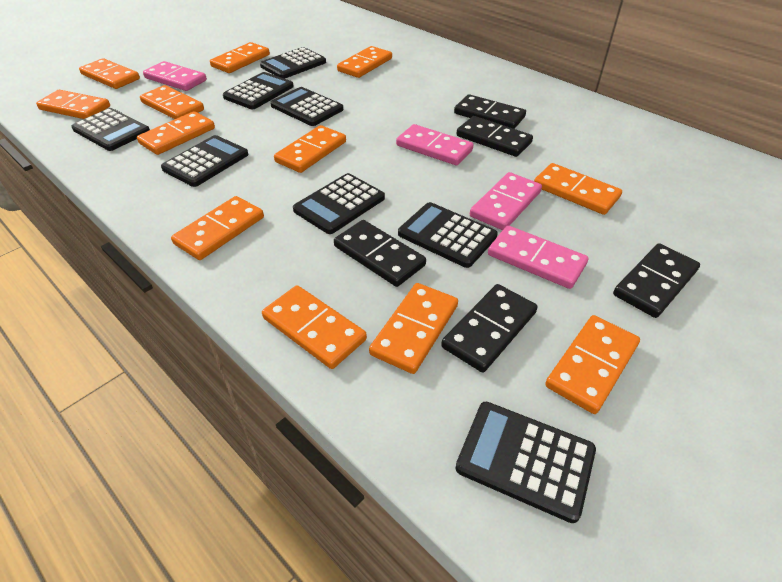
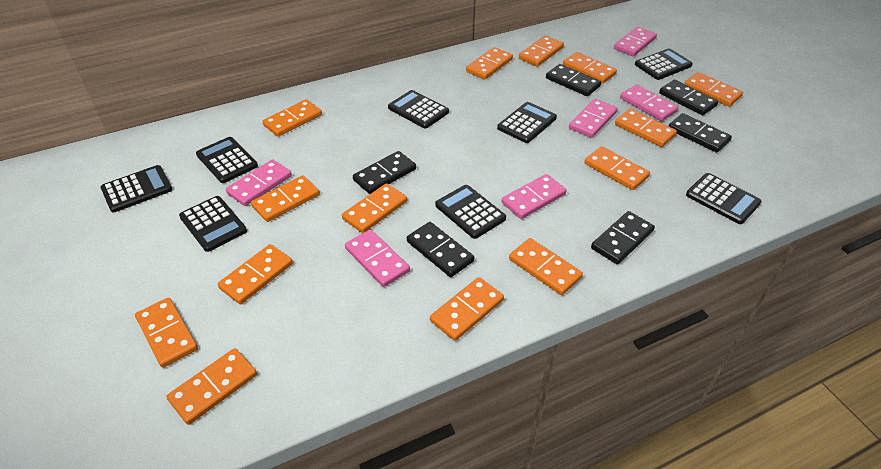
black domino: 5 -> 6
orange domino: 12 -> 14
pink domino: 4 -> 6

